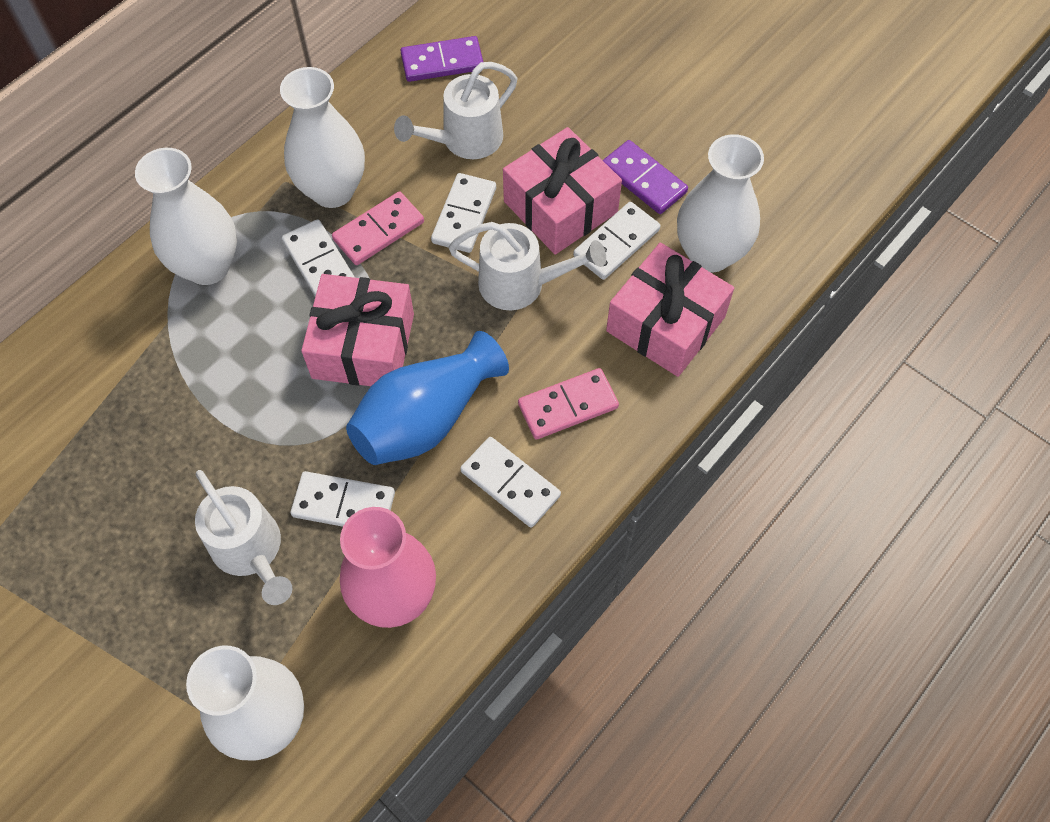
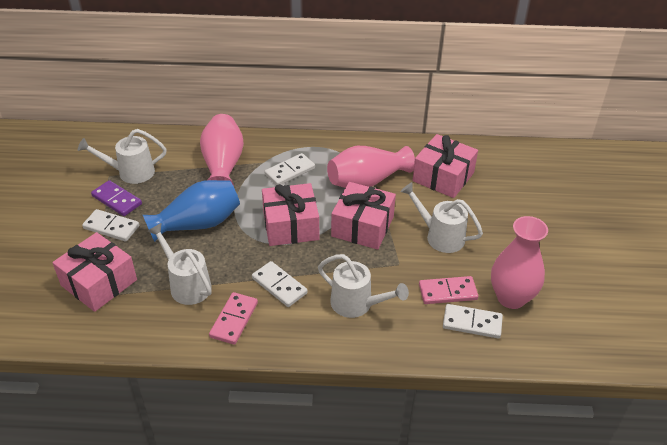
pink gift: 3 -> 4
pink vase: 1 -> 3
purple domino: 2 -> 1
white domino: 5 -> 4
white vase: 4 -> 0
white watering can: 3 -> 4

